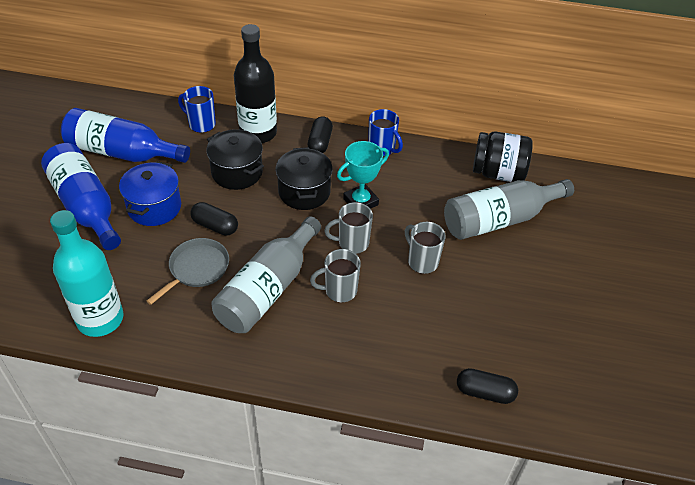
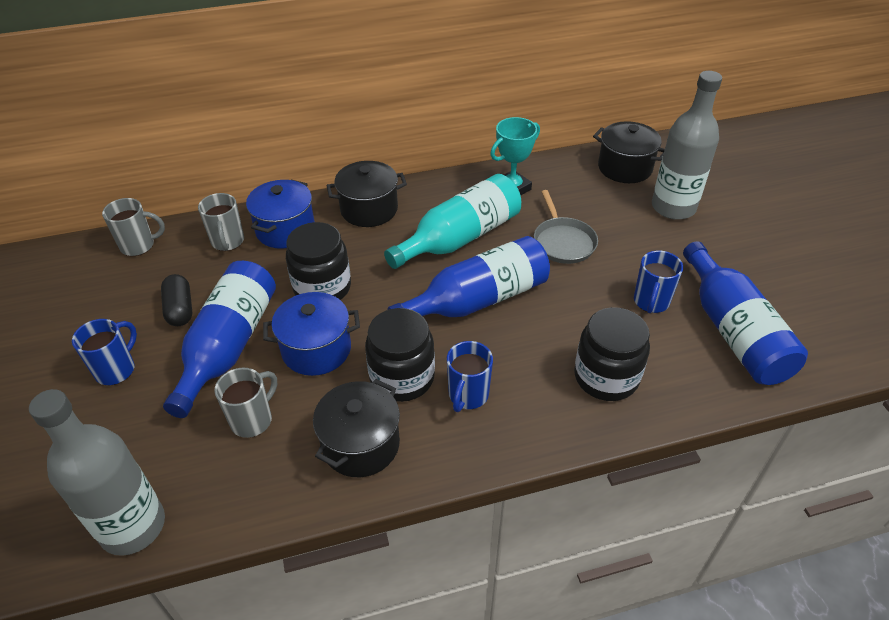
black bottle: 1 -> 0
black capsule: 3 -> 1
black jar: 1 -> 3
black pot: 2 -> 3
blue bottle: 2 -> 3
blue mug: 2 -> 3
blue pot: 1 -> 2

